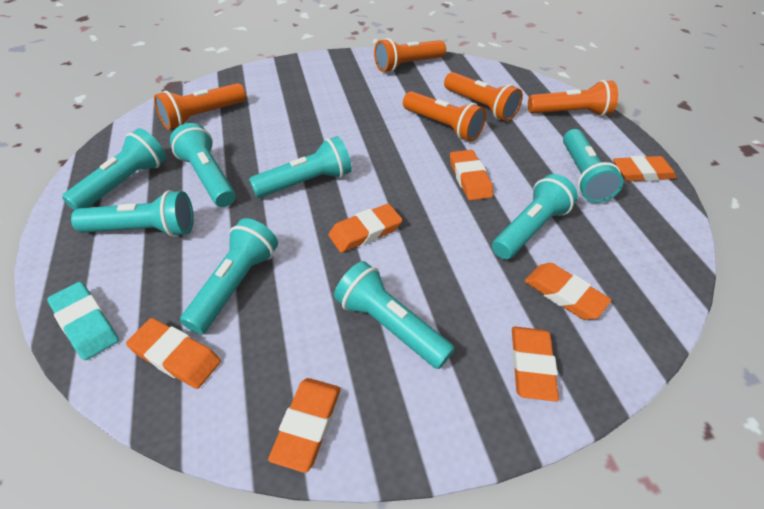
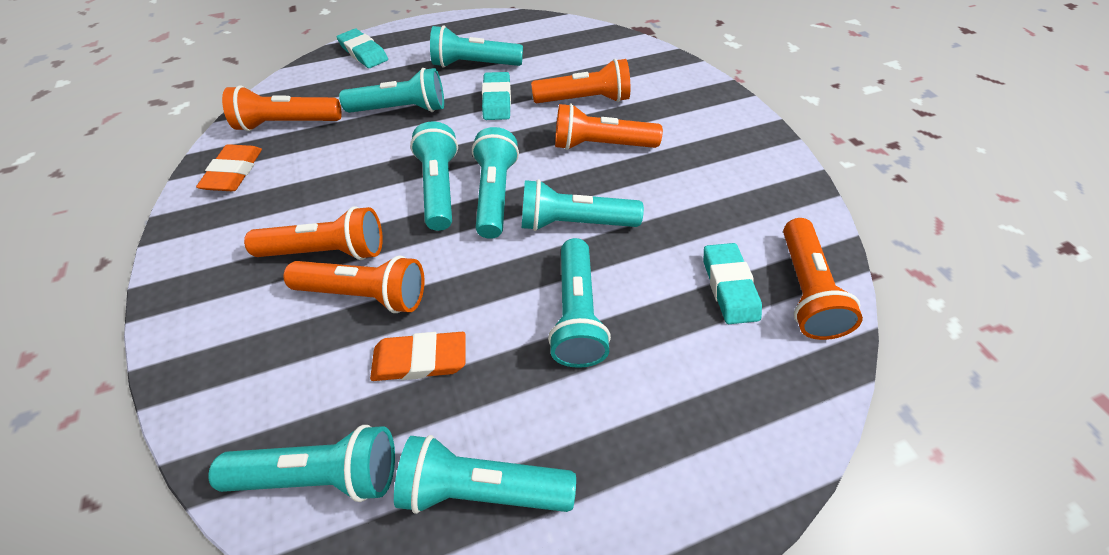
orange eraser: 7 -> 2
orange flashlight: 5 -> 6
turquoise eraser: 1 -> 3

